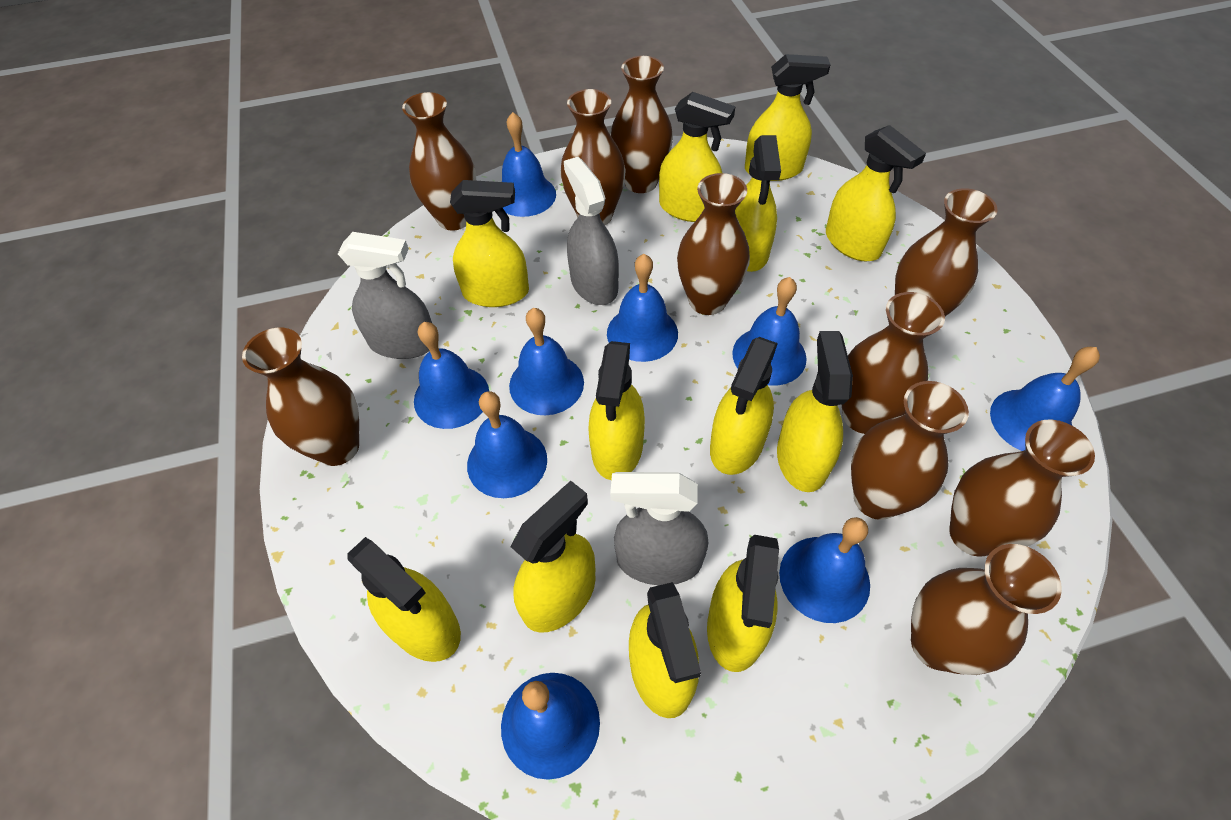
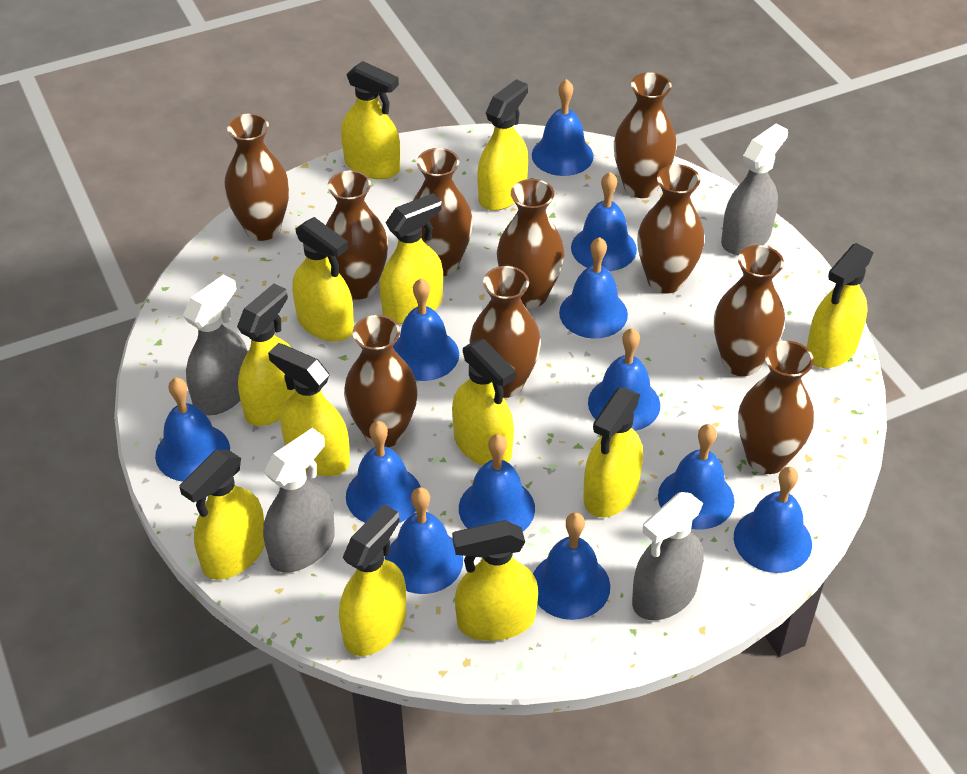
blue bell: 9 -> 12
grey spray bottle: 3 -> 4

